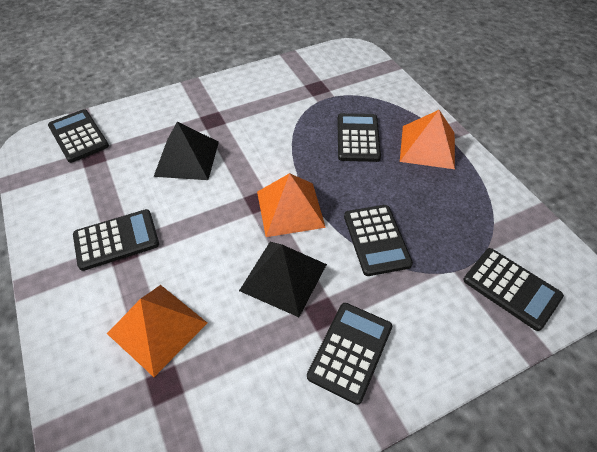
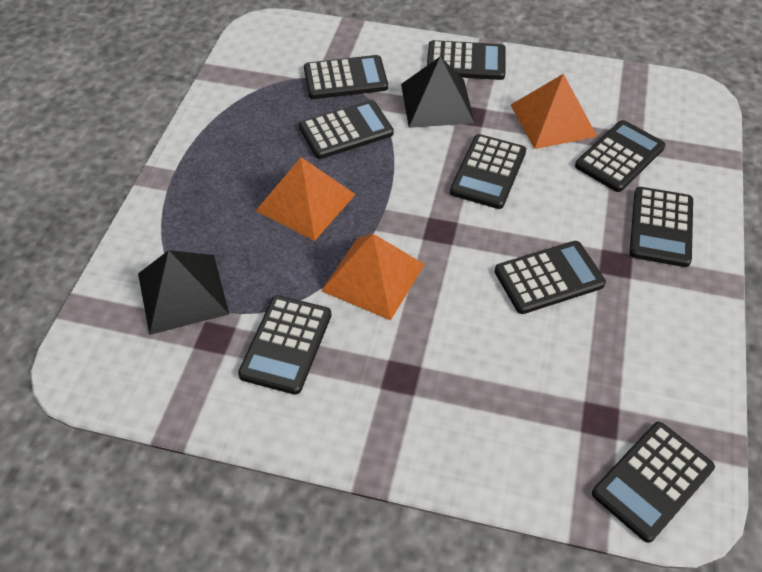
black calculator: 6 -> 9

